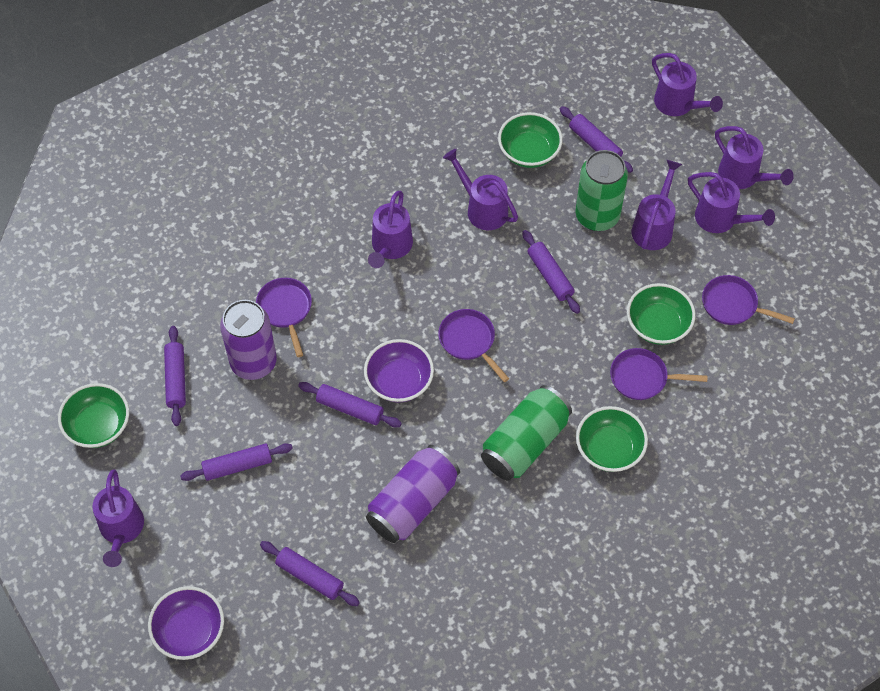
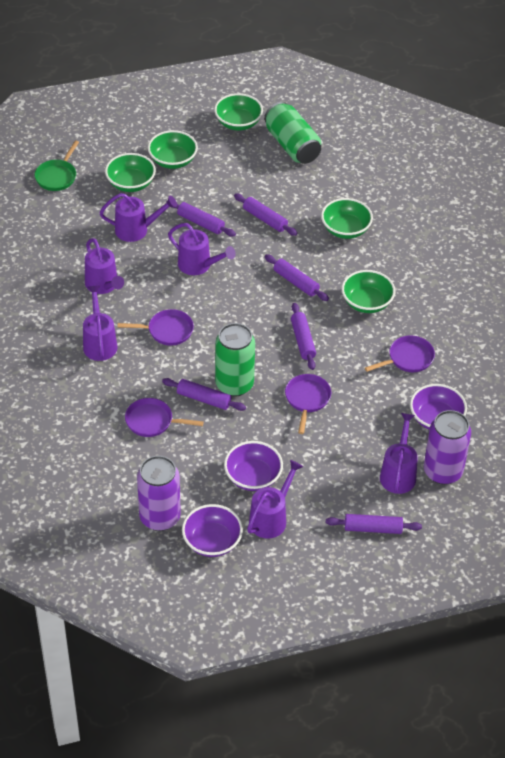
green bowl: 4 -> 5
green pan: 0 -> 1
purple bowl: 2 -> 3
purple watering can: 7 -> 6

